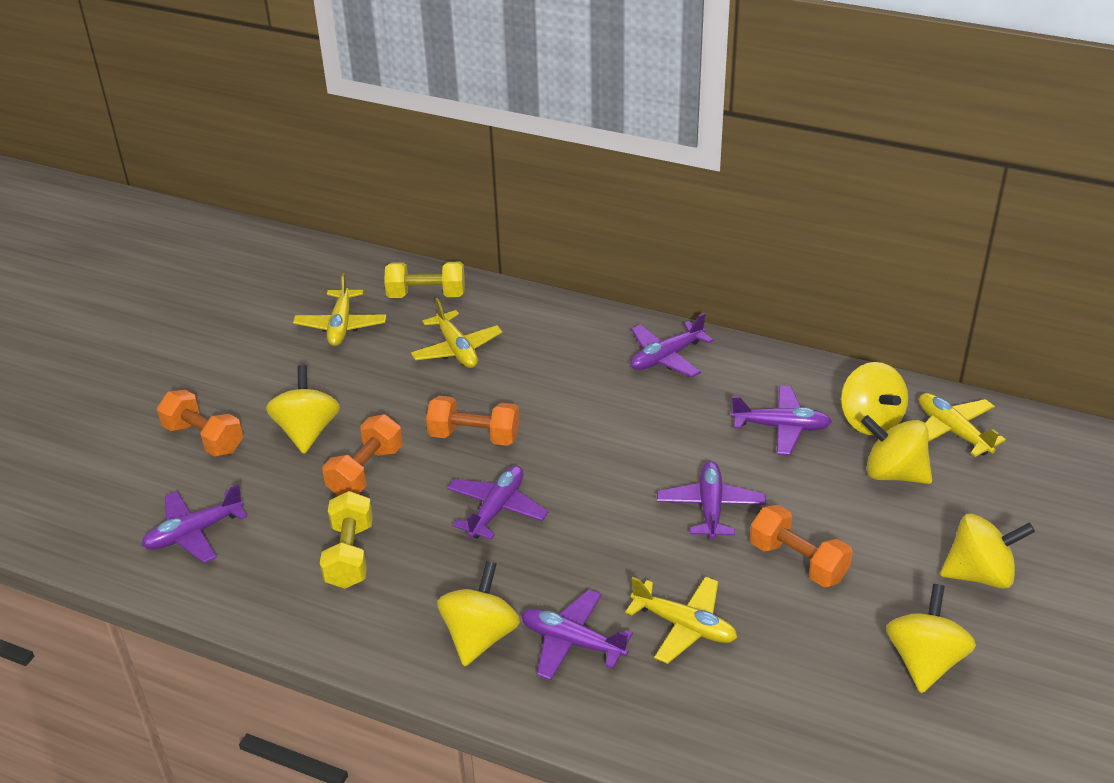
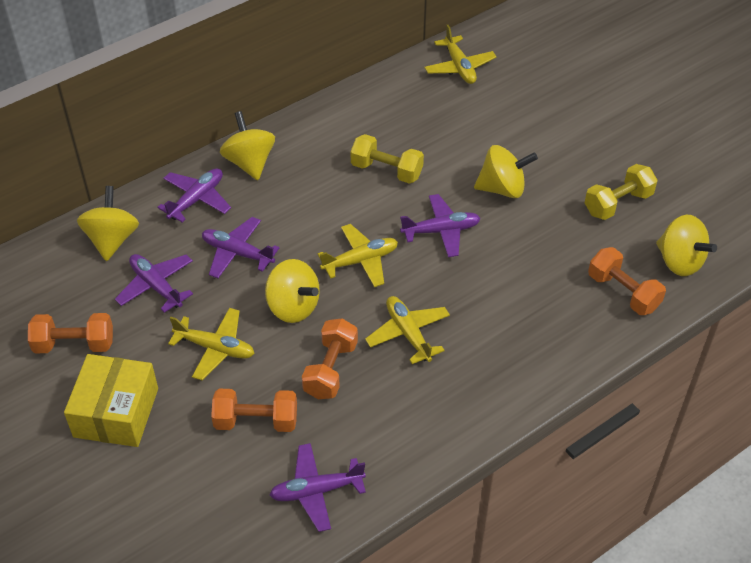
purple plane: 6 -> 5
yellow box: 0 -> 1
yellow spinning top: 6 -> 5

